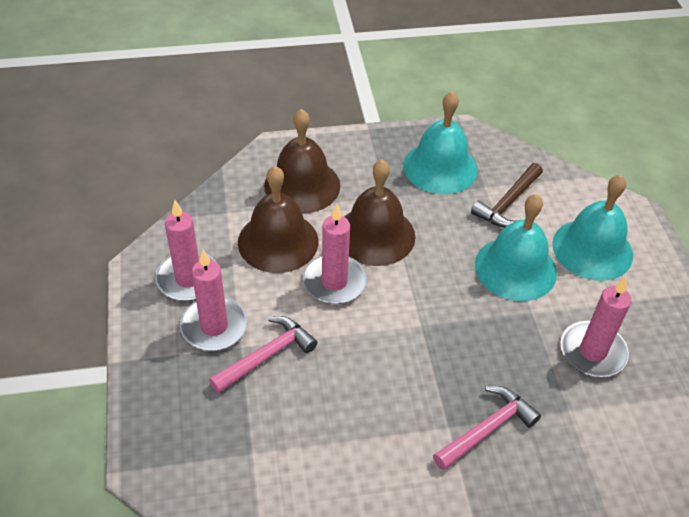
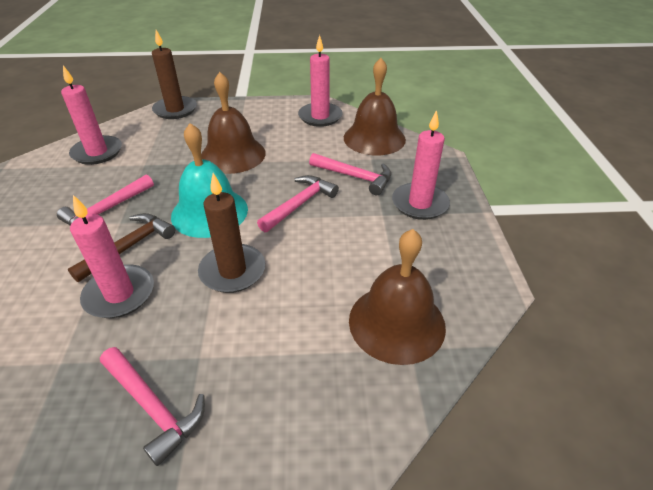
brown candle: 0 -> 2
pink hammer: 2 -> 4
turquoise bell: 3 -> 1

